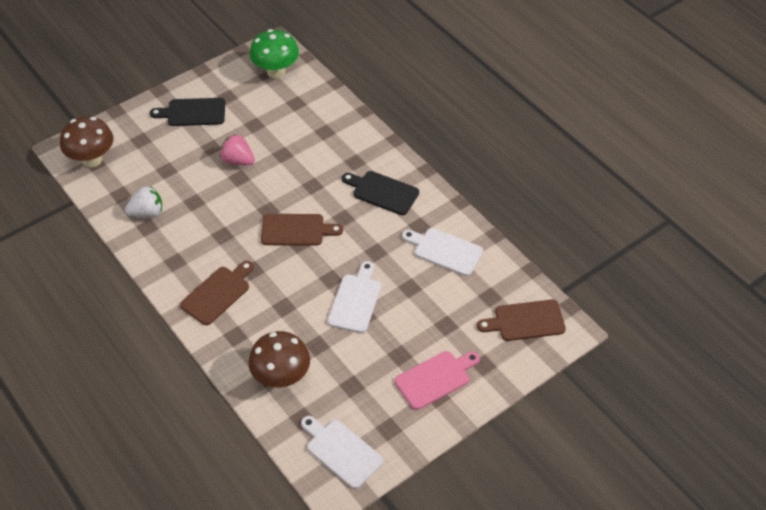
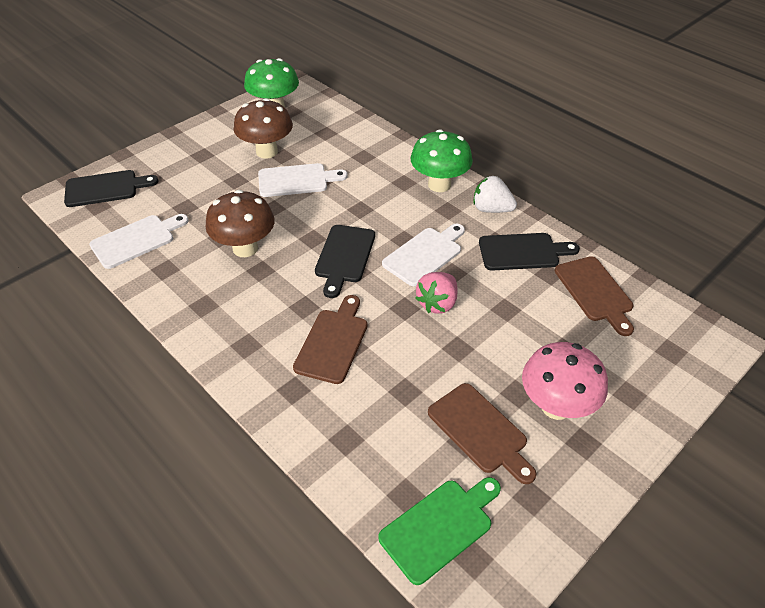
black cutting board: 2 -> 3
green cutting board: 0 -> 1
green mushroom: 1 -> 2
pink cutting board: 1 -> 0
pink mushroom: 0 -> 1

